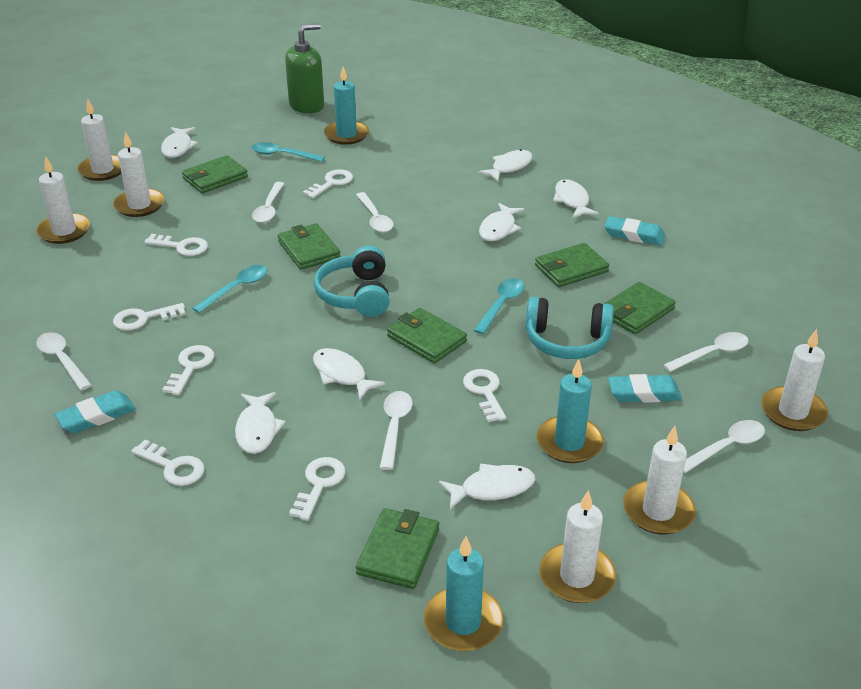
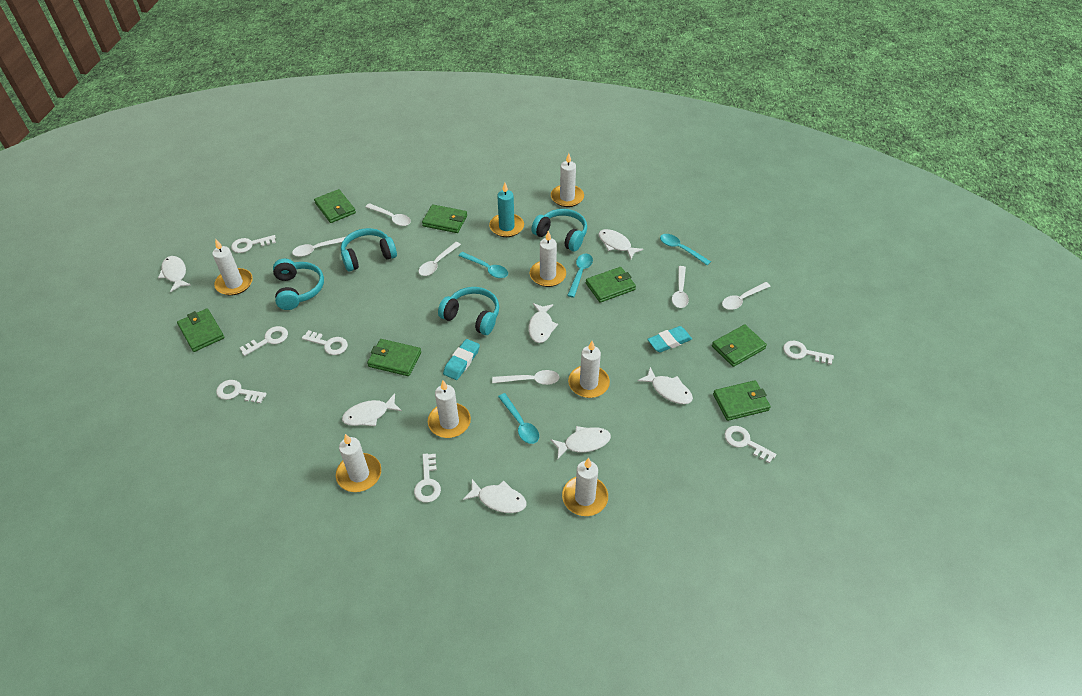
green soap dispenser: 1 -> 0
green wallet: 6 -> 7
turquoise candle: 3 -> 1
turquoise eraser: 3 -> 2
turquoise headphones: 2 -> 4
turquoise spoon: 3 -> 4
white candle: 6 -> 7

